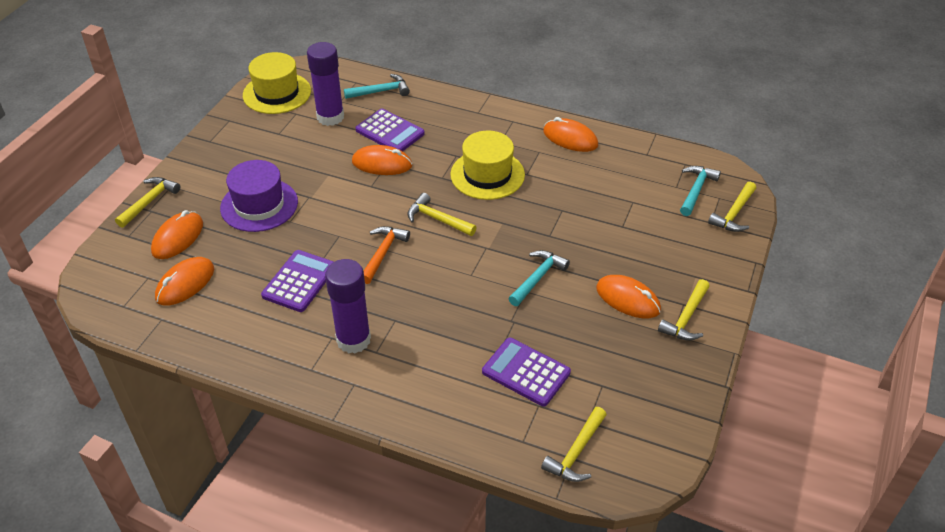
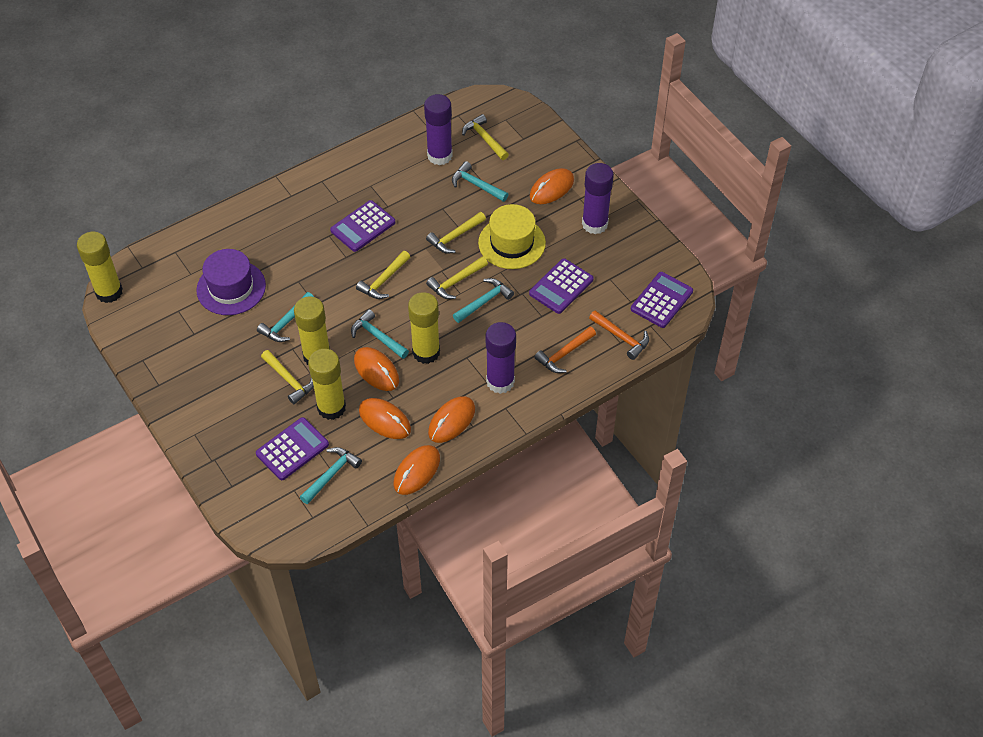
orange hammer: 1 -> 2
purple calculator: 3 -> 4
purple glue stick: 2 -> 3
turquoise hammer: 3 -> 5
yellow glue stick: 0 -> 4
yellow hat: 2 -> 1

